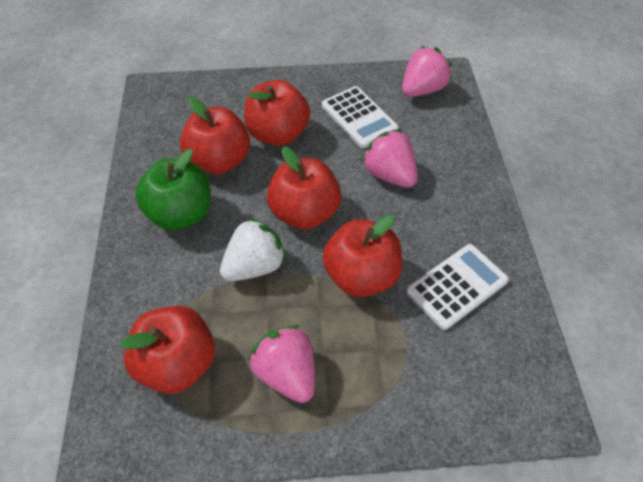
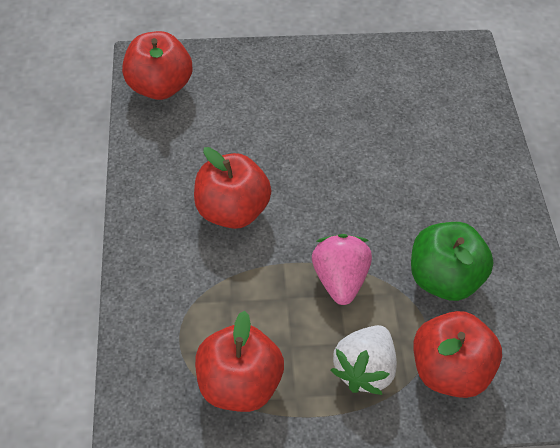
pink strawberry: 3 -> 1
red apple: 5 -> 4
white calculator: 2 -> 0

